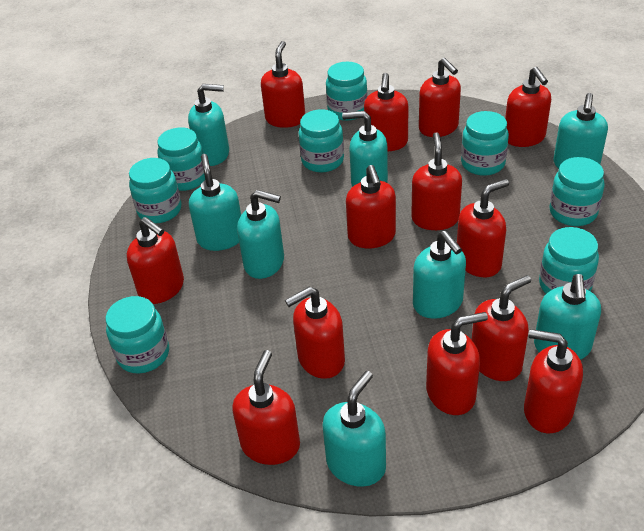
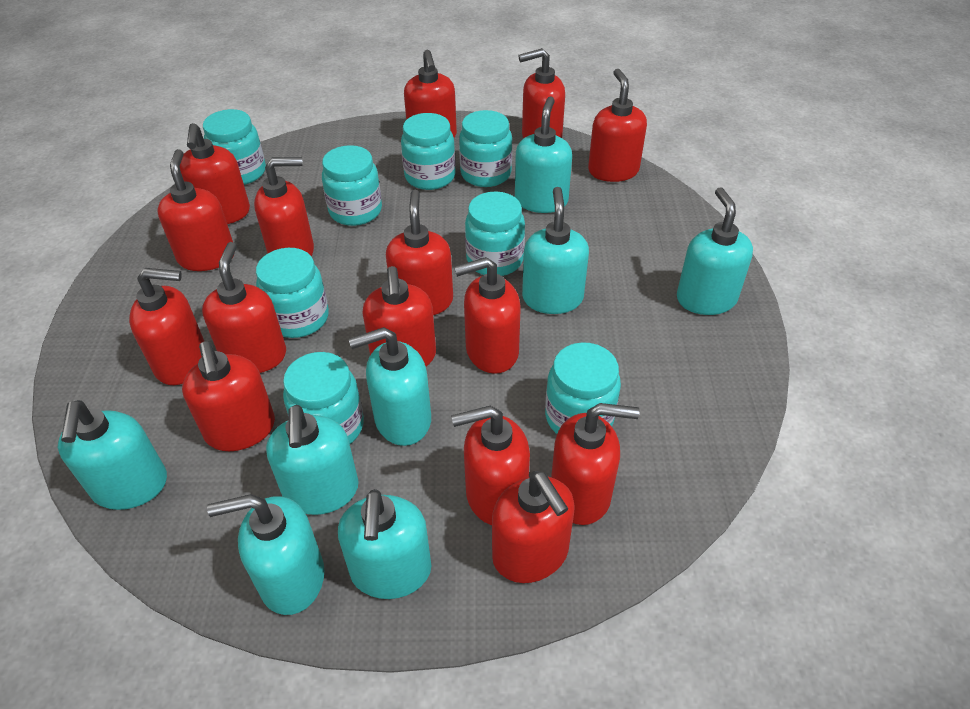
red soap dispenser: 13 -> 15

